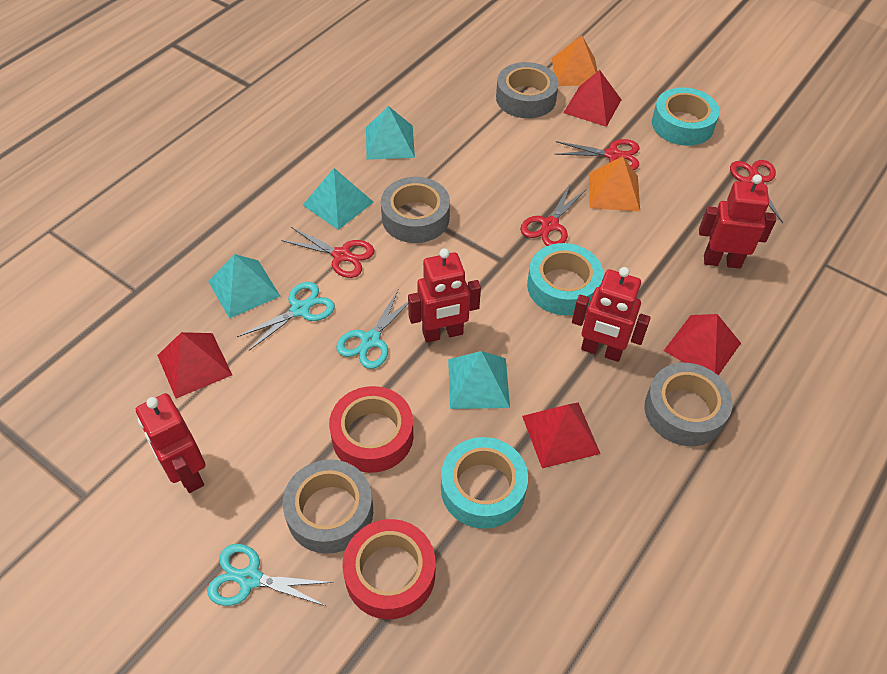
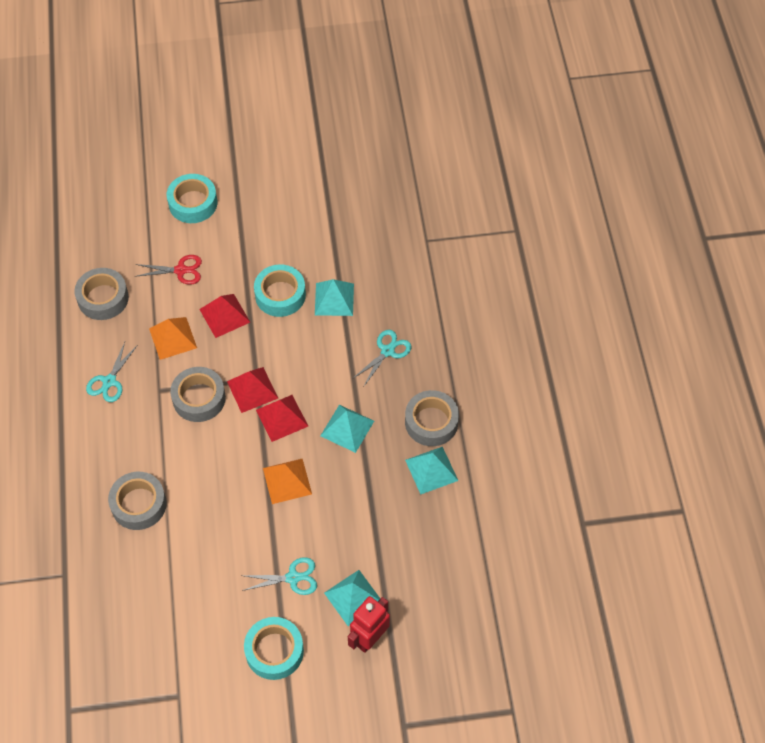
red pyramid: 4 -> 3
red robot: 4 -> 1
red scissors: 4 -> 1
red tape: 2 -> 0

